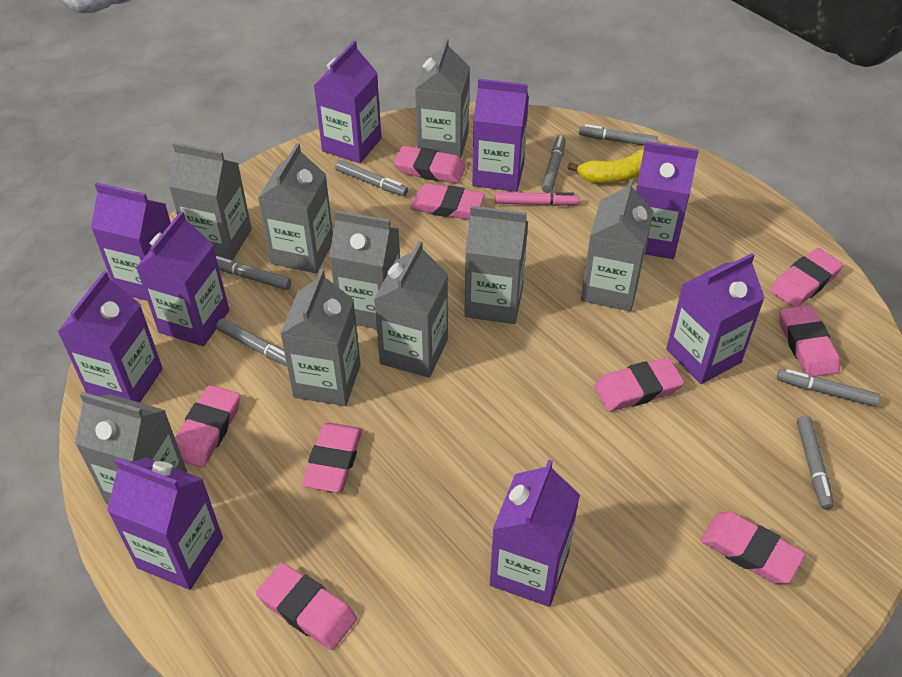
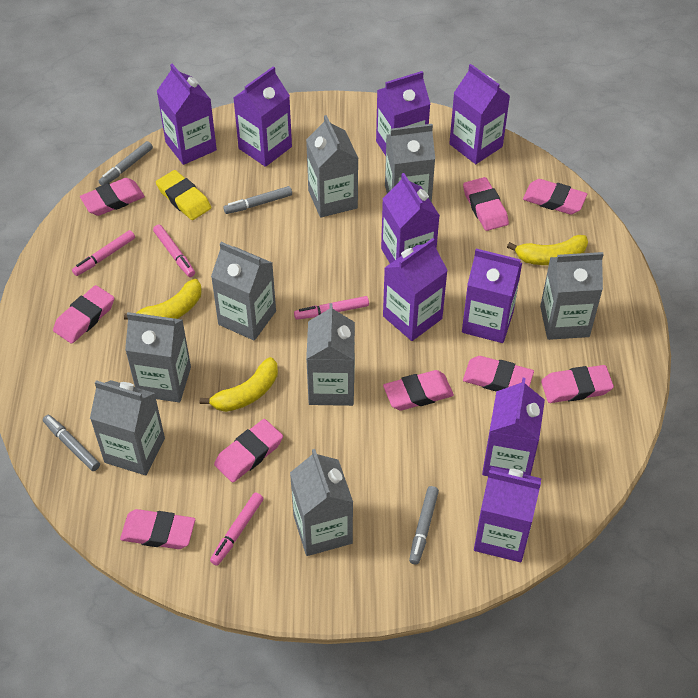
grey carton: 9 -> 8
grey marker: 7 -> 4
pink marker: 1 -> 4
yellow banana: 1 -> 3
yellow eraser: 0 -> 1

